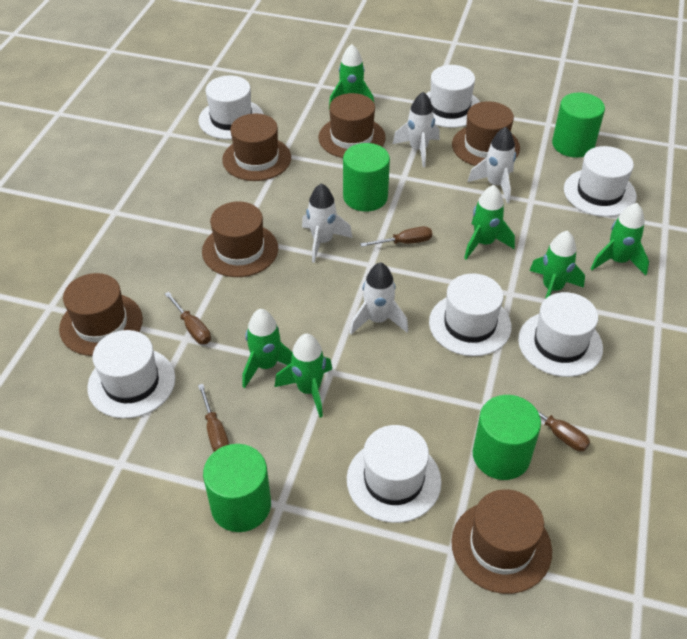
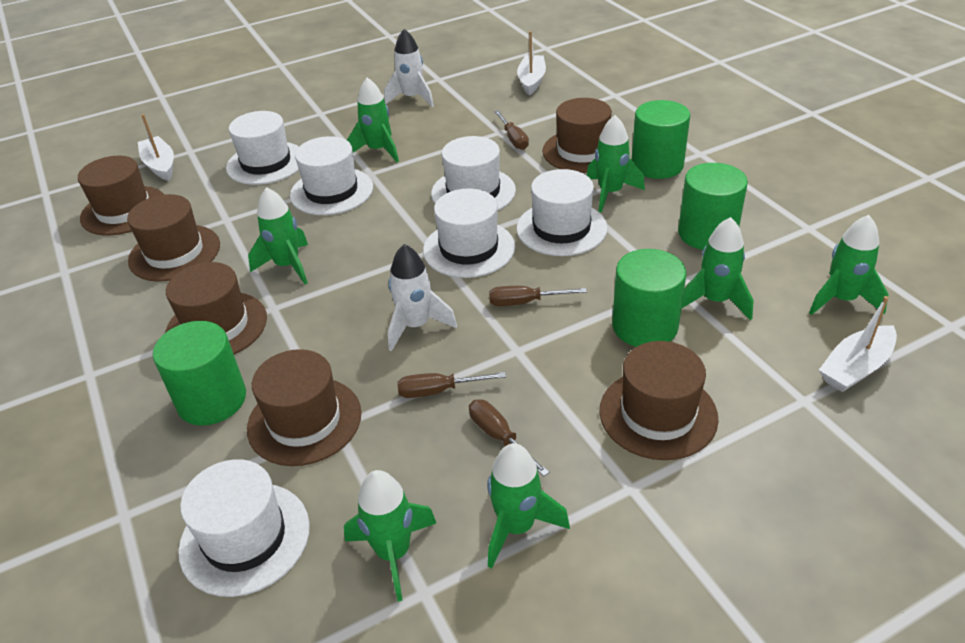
green rocket: 6 -> 7
white boat: 0 -> 3
white hat: 7 -> 6
white rocket: 4 -> 2

